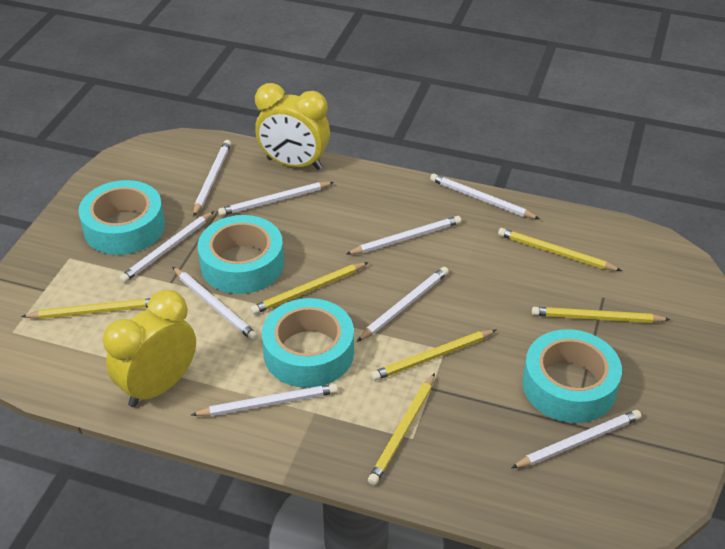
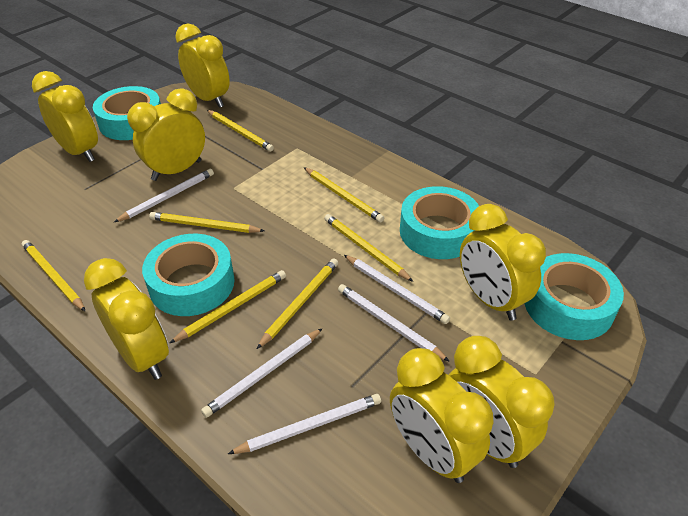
white pencil: 9 -> 5
yellow clock: 2 -> 7
yellow pencil: 6 -> 7

